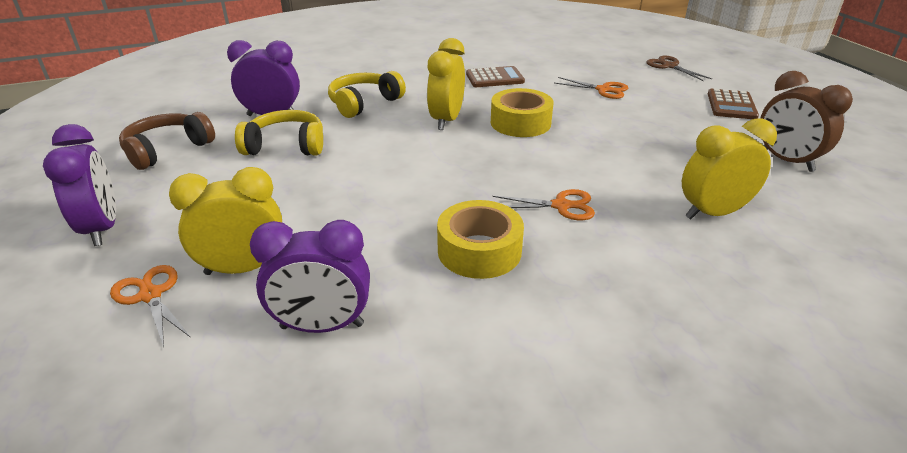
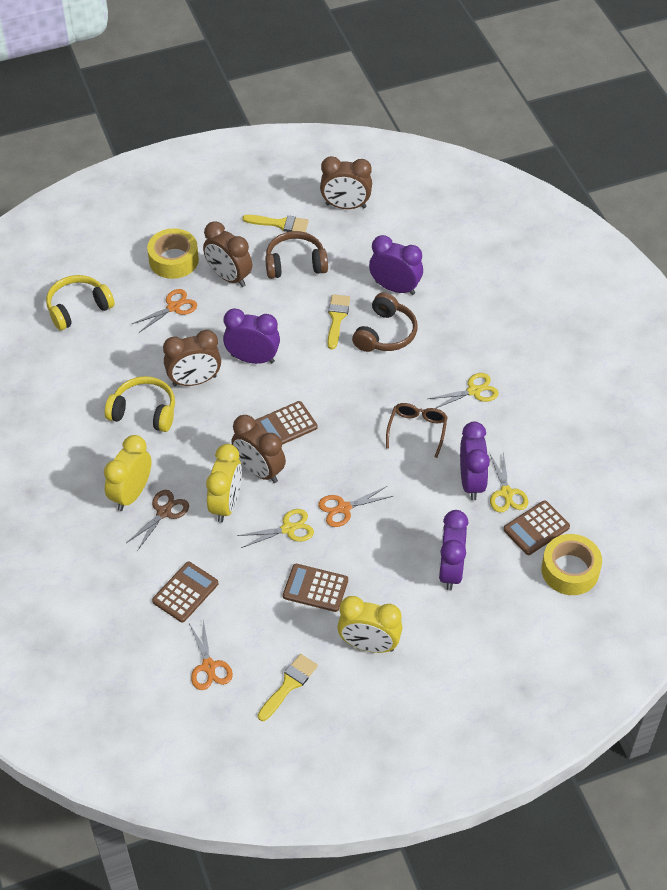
brown calculator: 2 -> 4
brown clock: 1 -> 4
brown glasses: 0 -> 1
brown headphones: 1 -> 2
purple clock: 3 -> 4
yellow brush: 0 -> 3
yellow scissors: 0 -> 3

